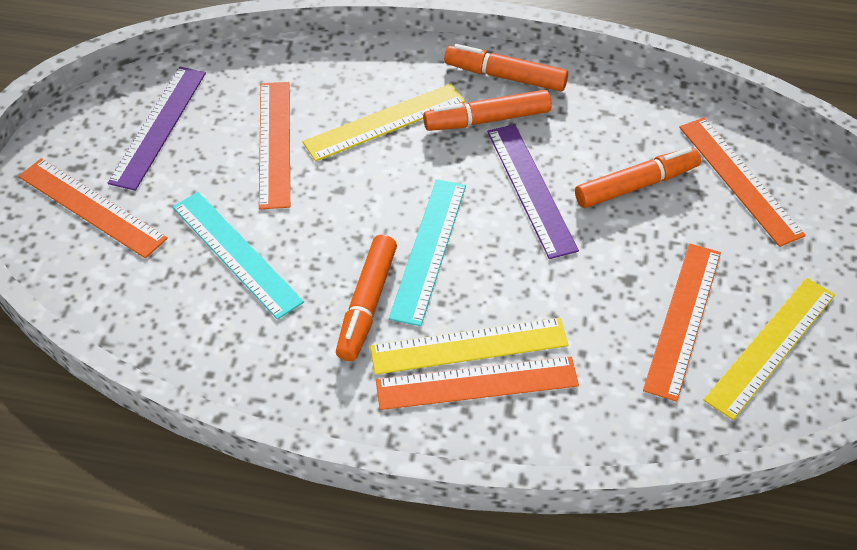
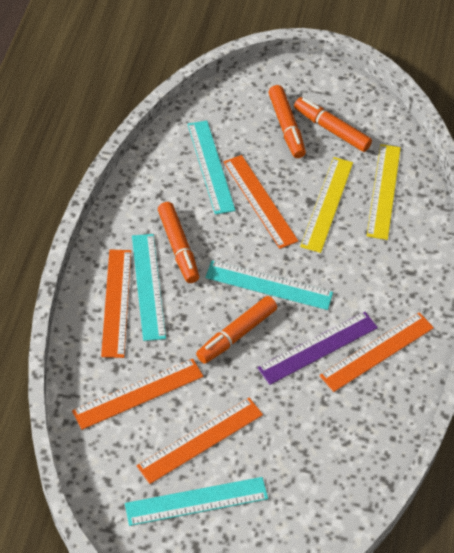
purple ruler: 2 -> 1
turquoise ruler: 2 -> 4
yellow ruler: 3 -> 2

